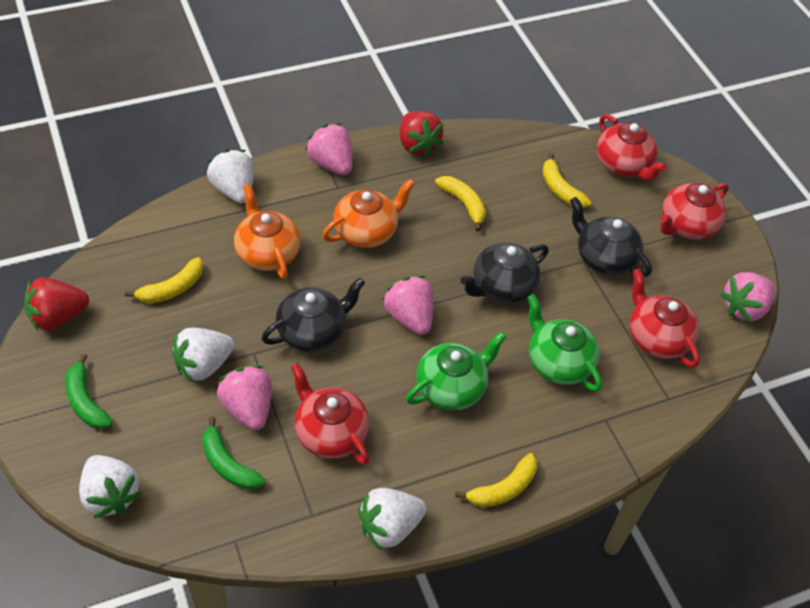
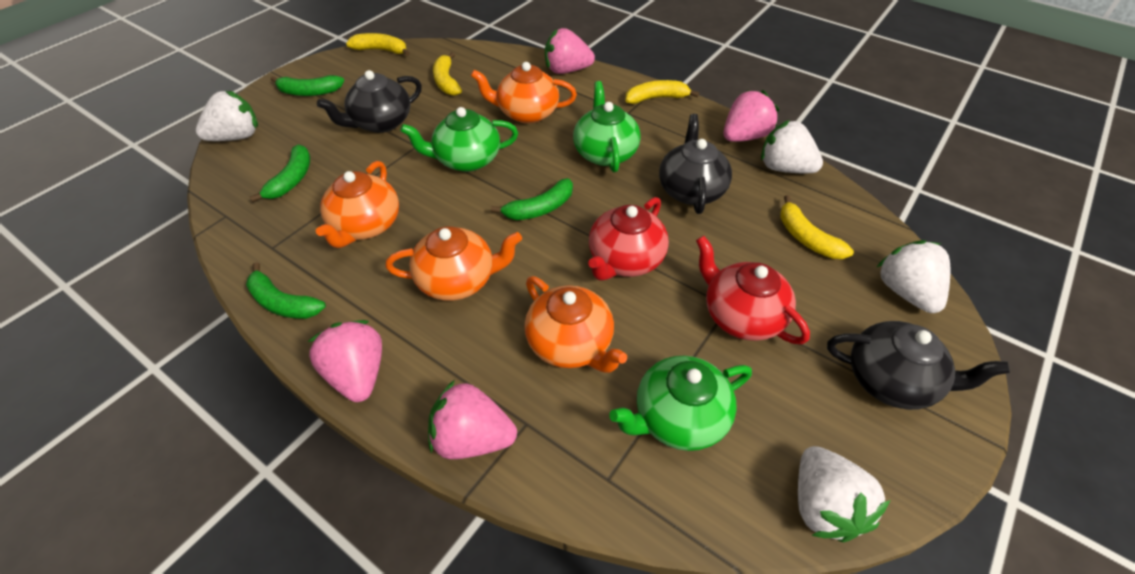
green banana: 2 -> 4
green teapot: 2 -> 3
orange teapot: 2 -> 4
red strawberry: 2 -> 0
red teapot: 4 -> 2

